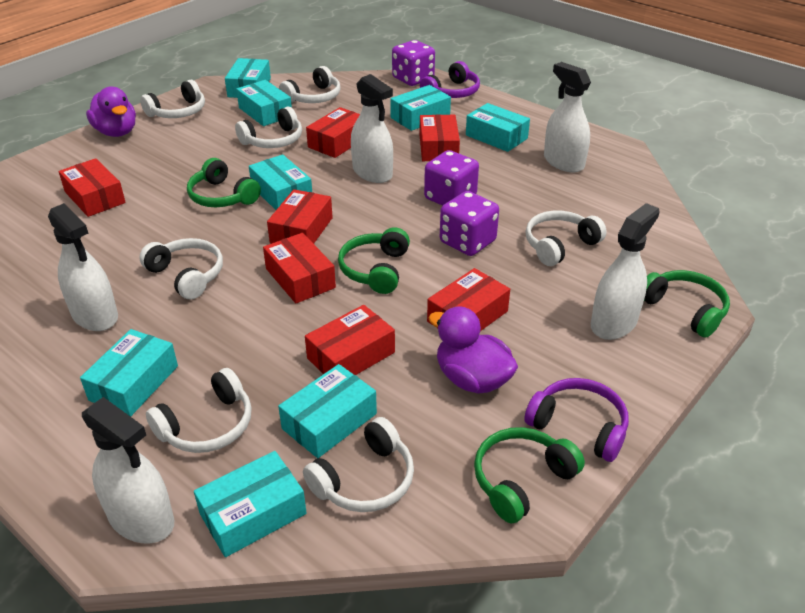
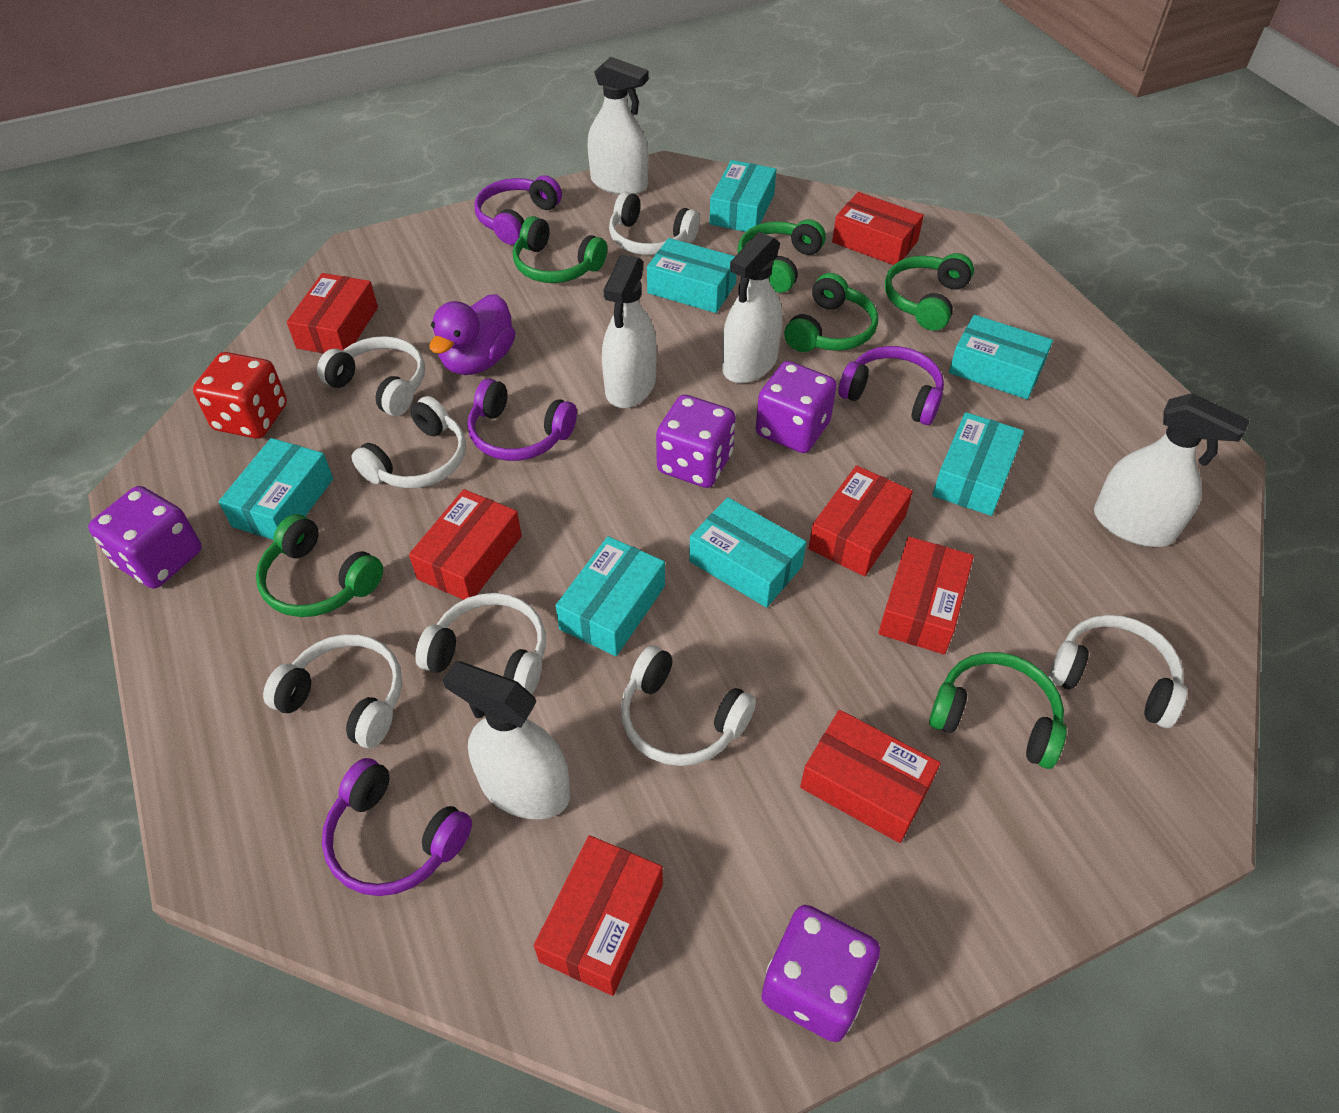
green headphones: 4 -> 6
purple dice: 3 -> 4
purple duck: 2 -> 1
purple headphones: 2 -> 4
red dice: 0 -> 1
turquoise box: 8 -> 7

